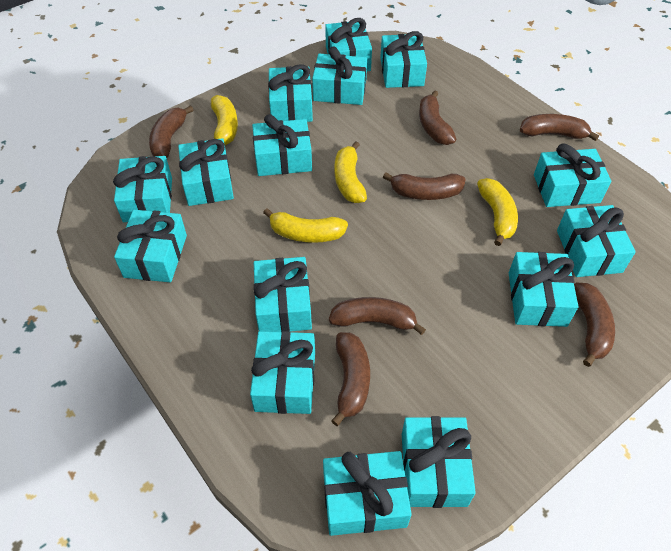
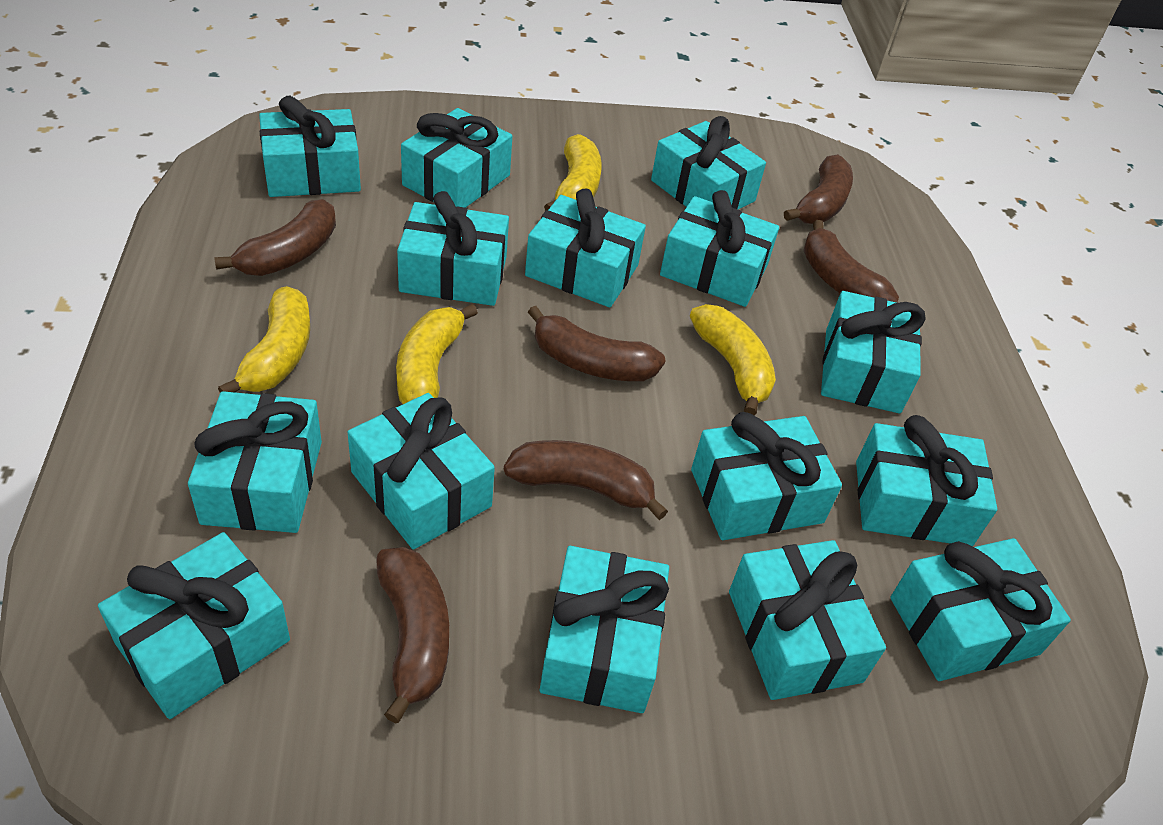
brown banana: 7 -> 6

